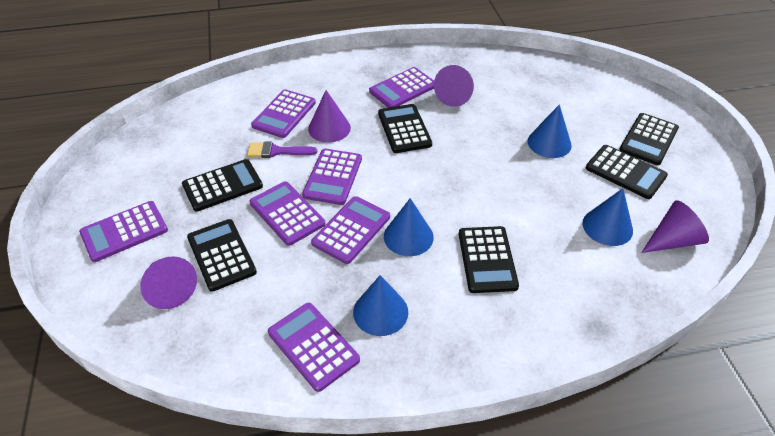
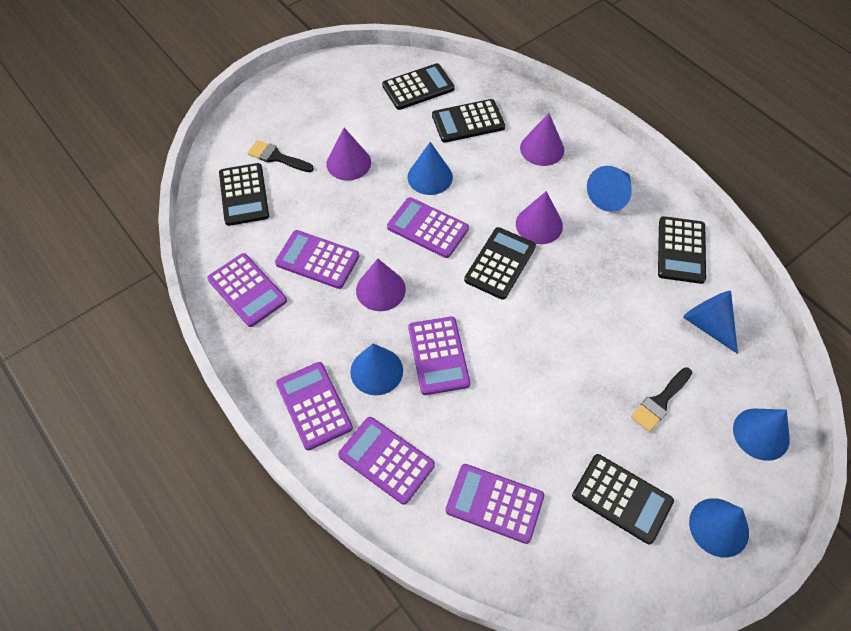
black brush: 0 -> 2
blue cone: 4 -> 6
purple brush: 1 -> 0

